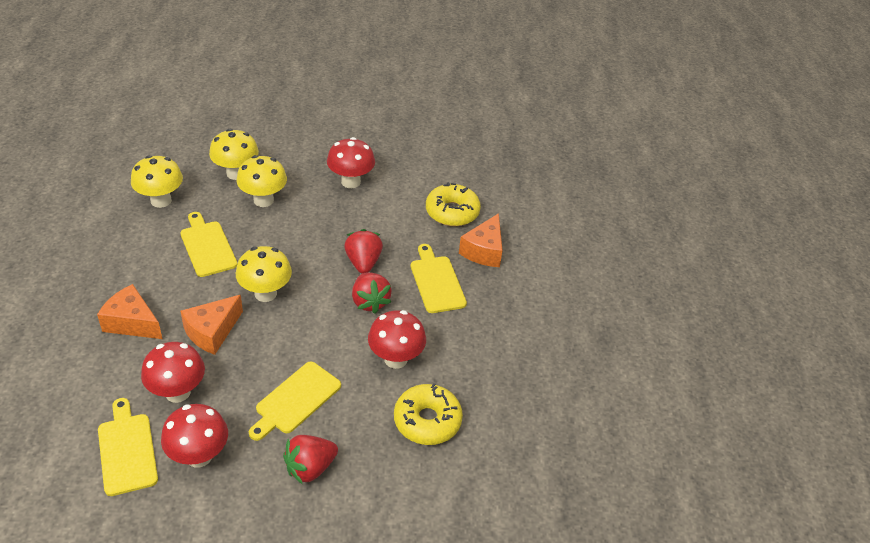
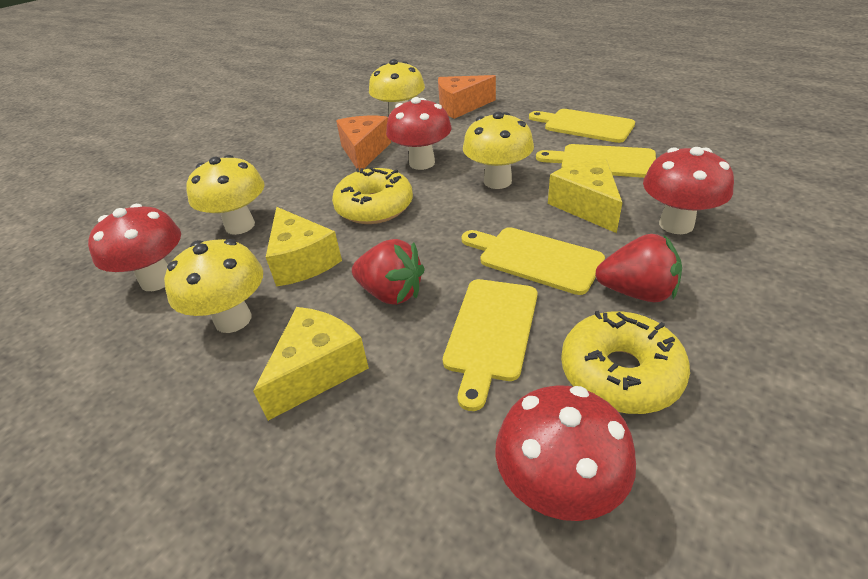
orange cheese: 3 -> 2
red strawberry: 3 -> 2
yellow cheese: 0 -> 3

